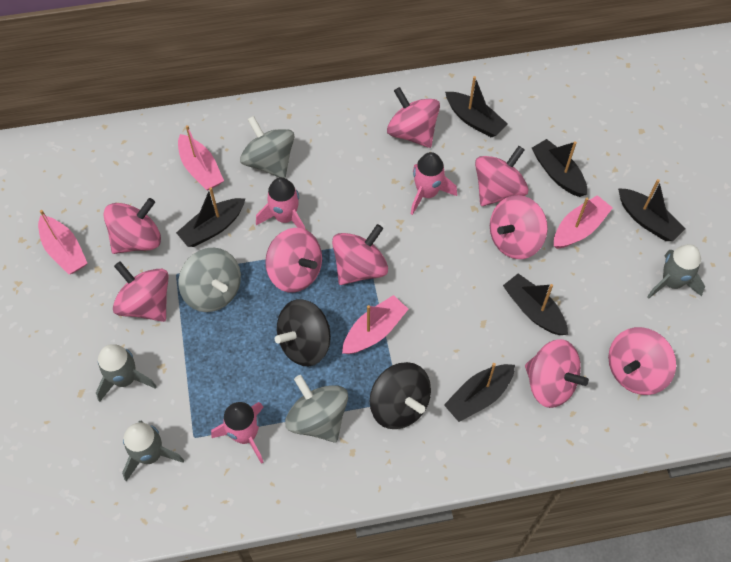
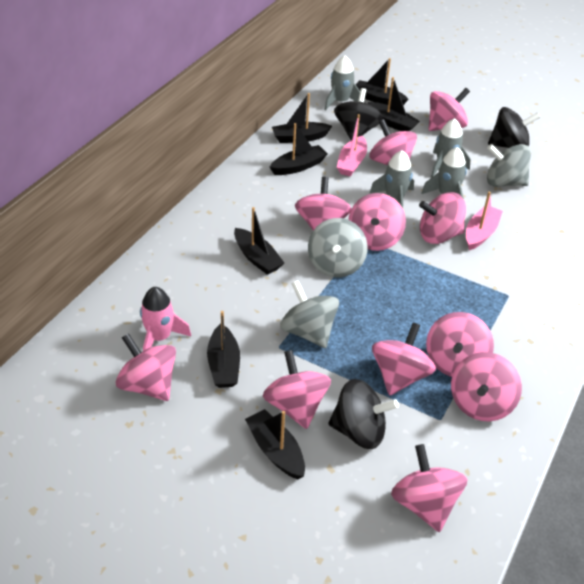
black boat: 6 -> 7
black spinning top: 2 -> 3
grey rocket: 3 -> 4
pink boat: 4 -> 2
pink rocket: 3 -> 1
pink spinning top: 9 -> 11

